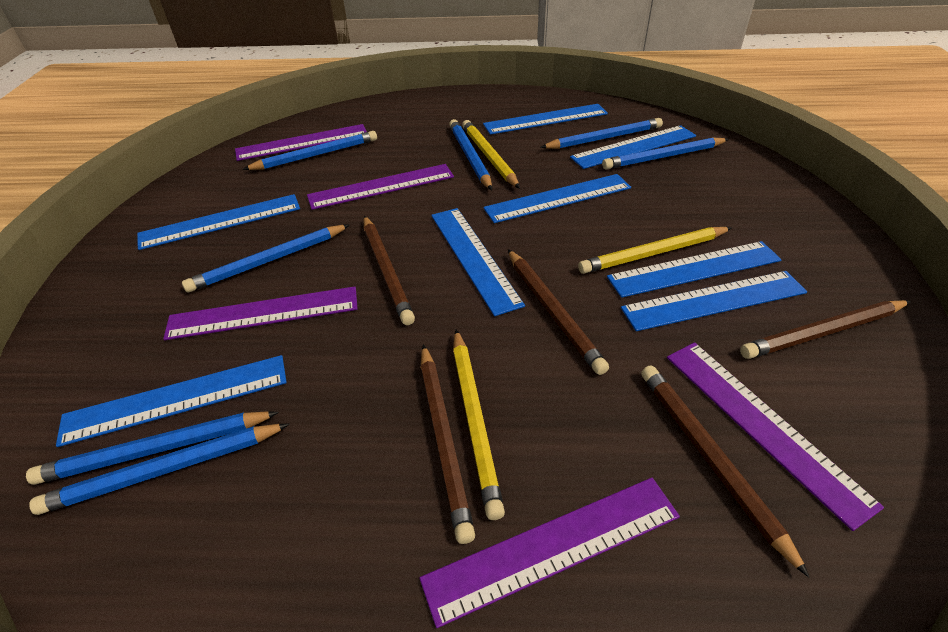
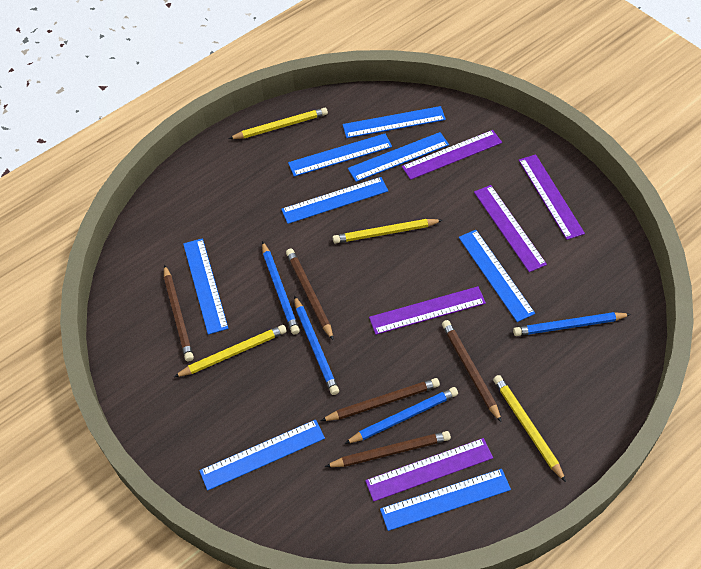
blue pencil: 7 -> 4
yellow pencil: 3 -> 4

